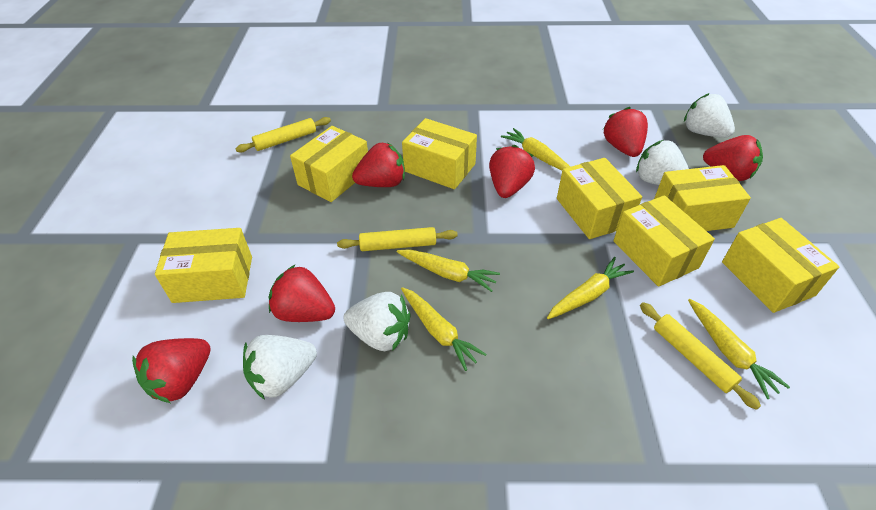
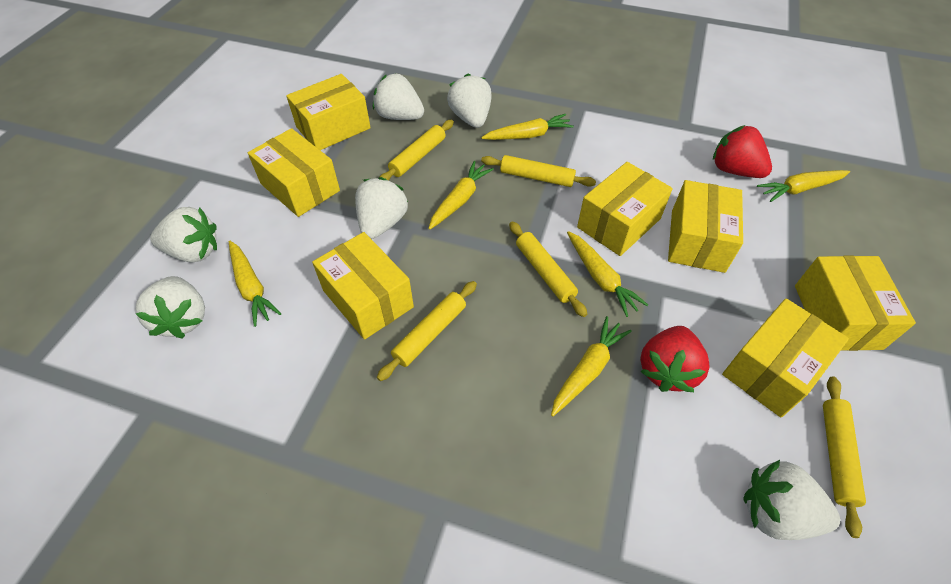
red strawberry: 6 -> 2
white strawberry: 4 -> 6
yellow carrot: 5 -> 6
yellow rolling pin: 3 -> 5

